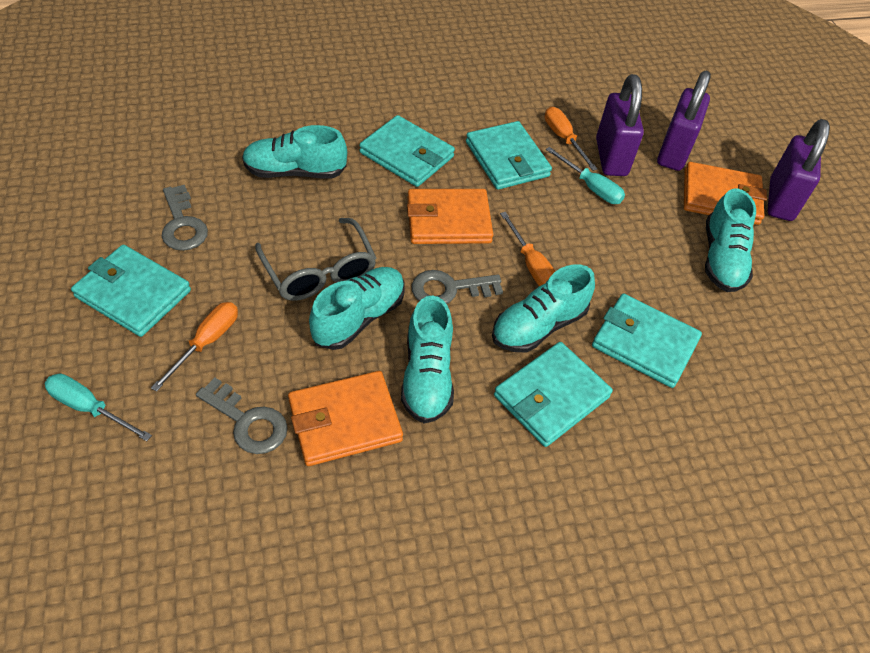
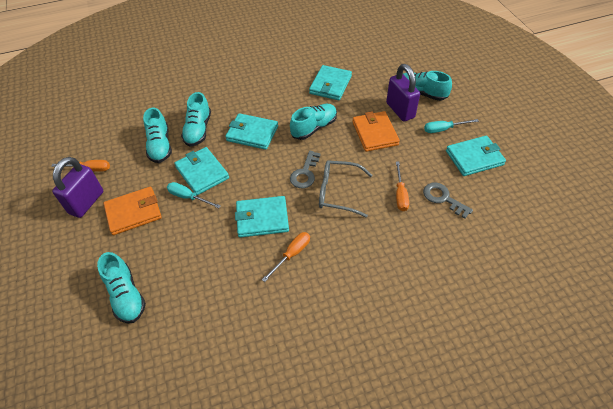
grey key: 3 -> 2
orange wallet: 3 -> 2
purple padlock: 3 -> 2

